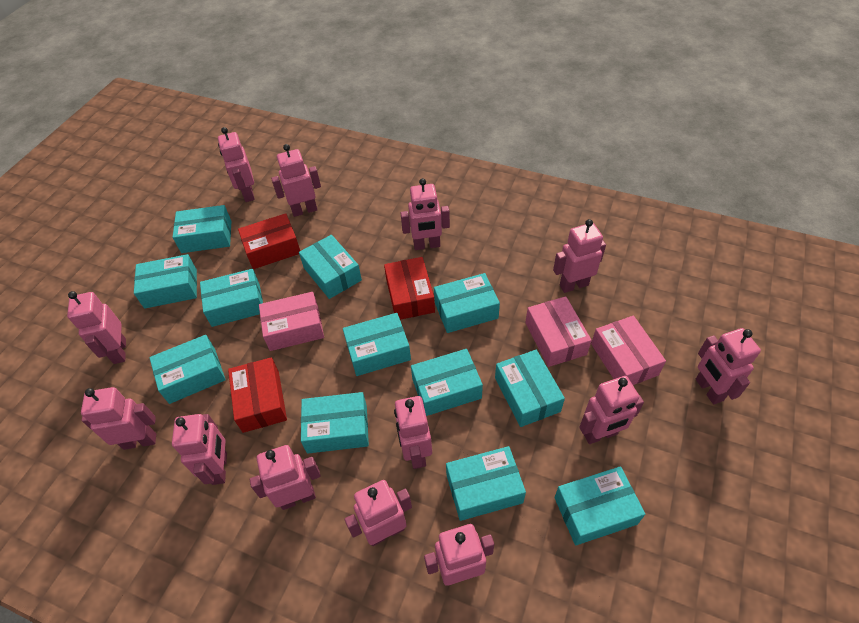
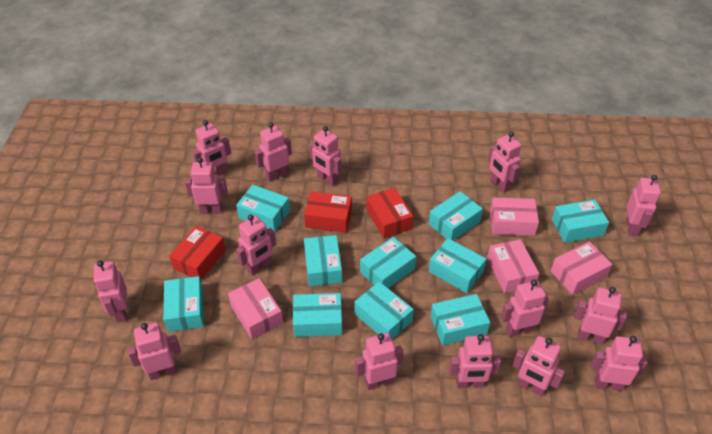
pink box: 3 -> 4
pink robot: 13 -> 15
turquoise box: 12 -> 10

